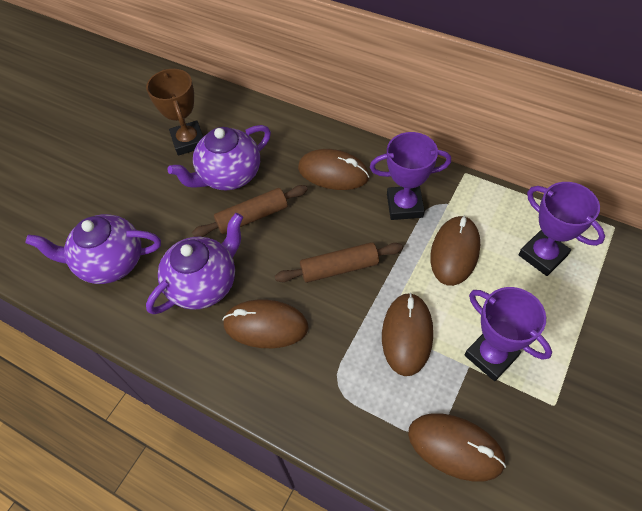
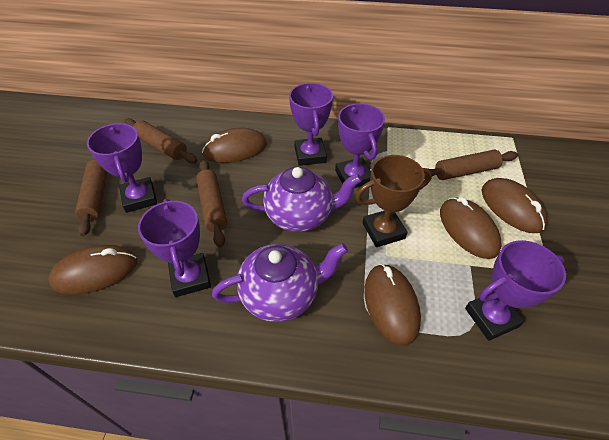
brown rolling pin: 2 -> 4
purple teapot: 3 -> 2
purple trophy: 3 -> 5

